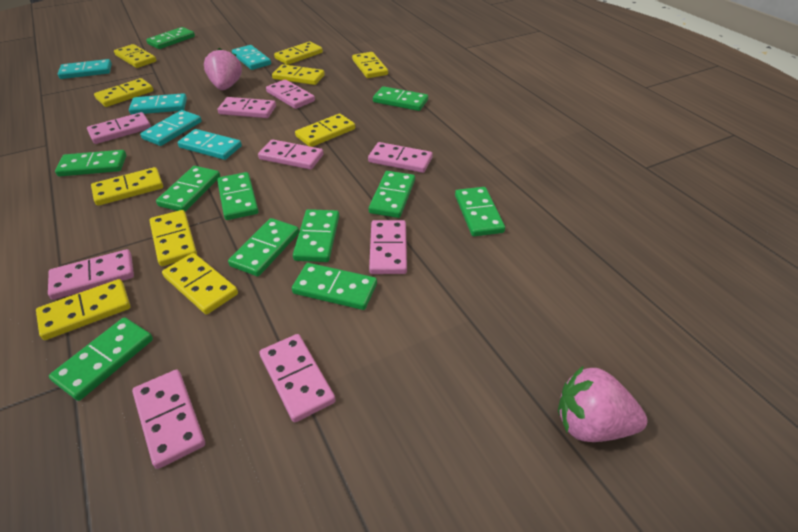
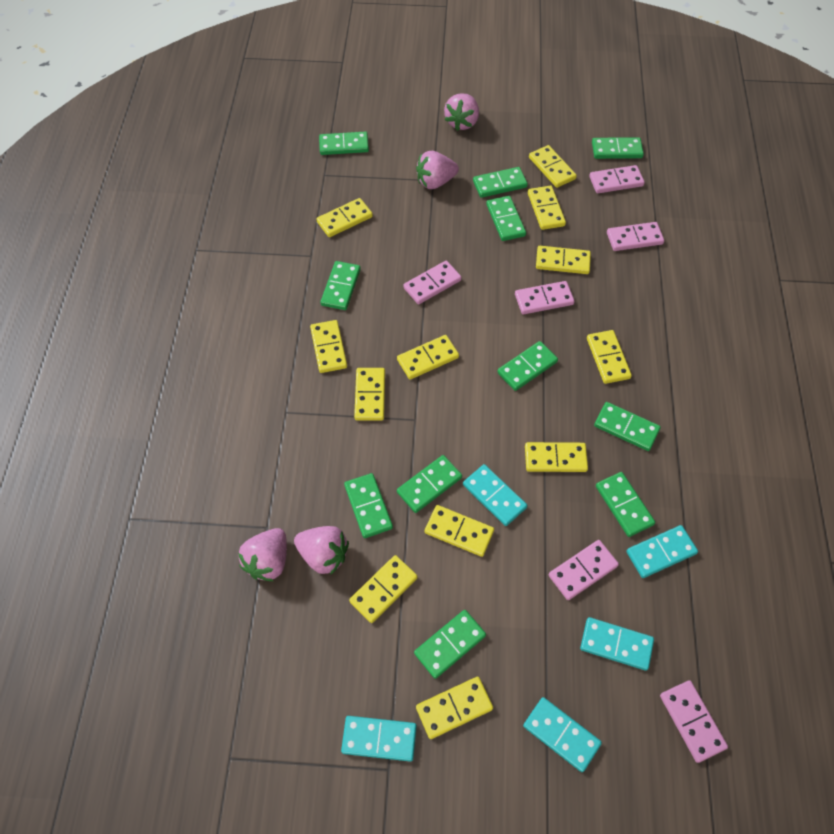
pink domino: 9 -> 6
pink strawberry: 2 -> 4
yellow domino: 10 -> 12

